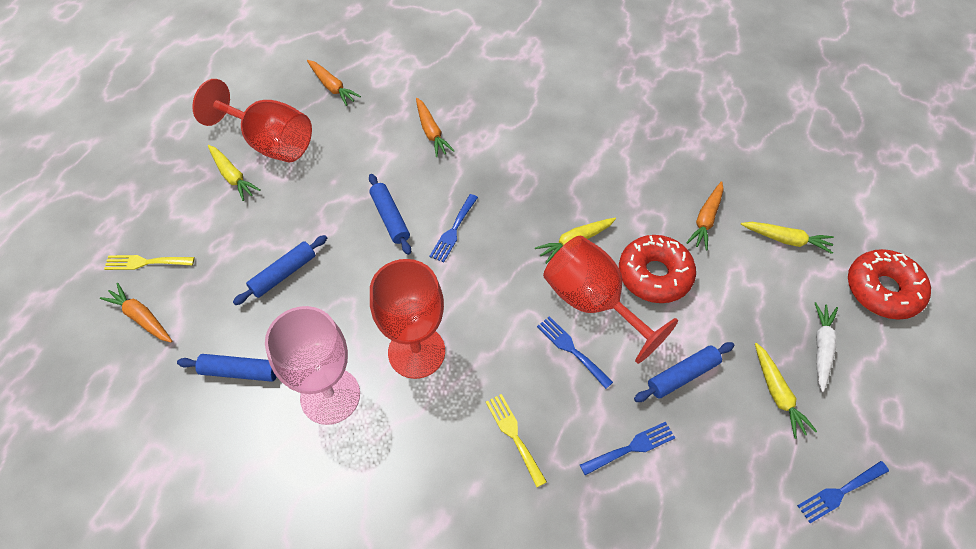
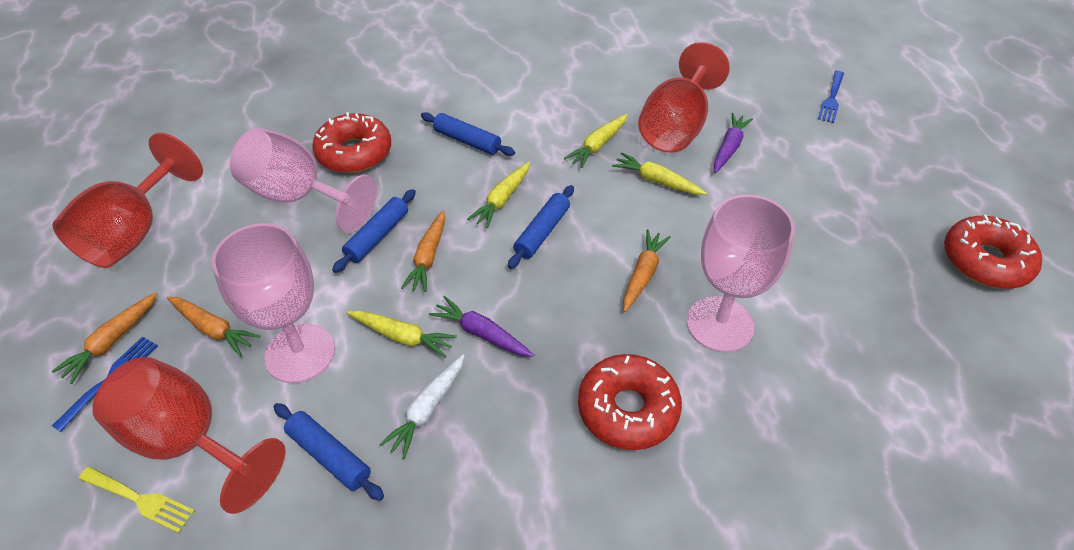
blue fork: 4 -> 2
pink goblet: 1 -> 3
purple carrot: 0 -> 2
red donut: 2 -> 3
yellow fork: 2 -> 1

